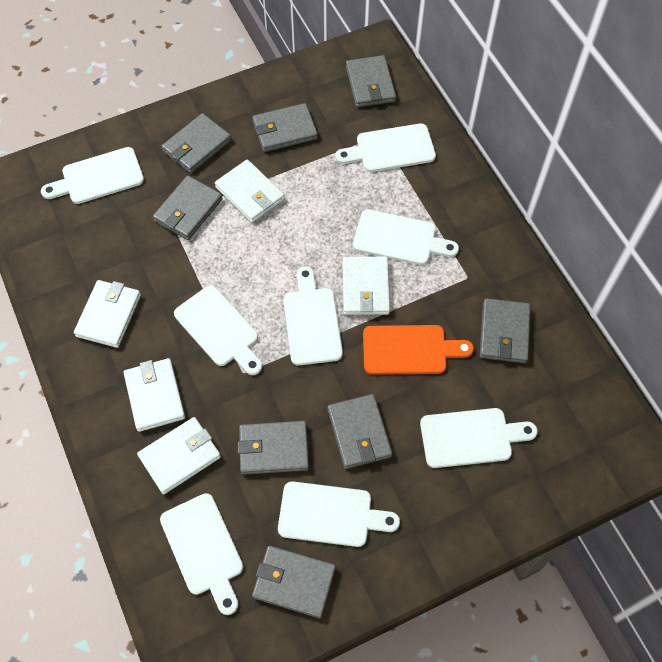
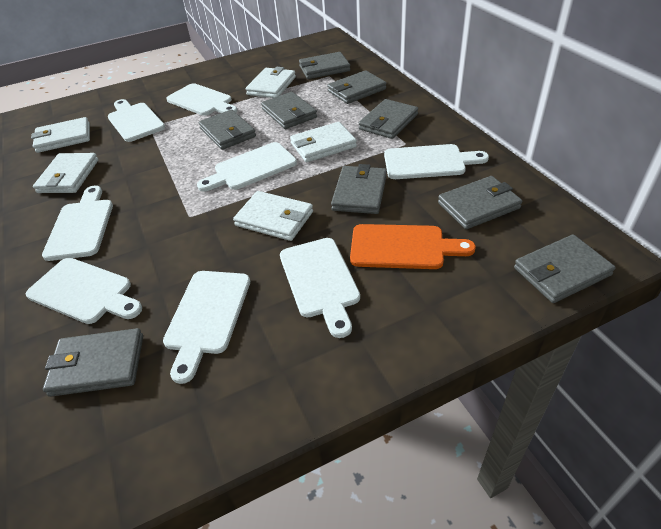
grey wallet: 8 -> 9

